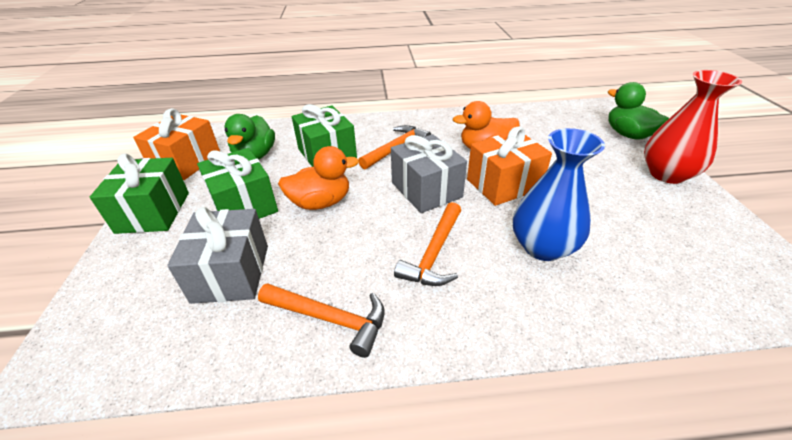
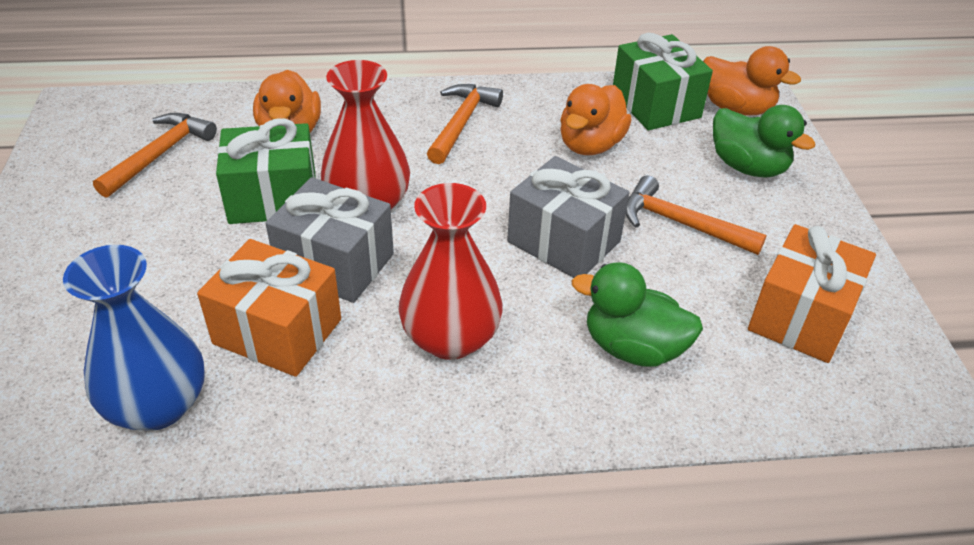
green gift: 3 -> 2
orange duck: 2 -> 3
red vase: 1 -> 2

